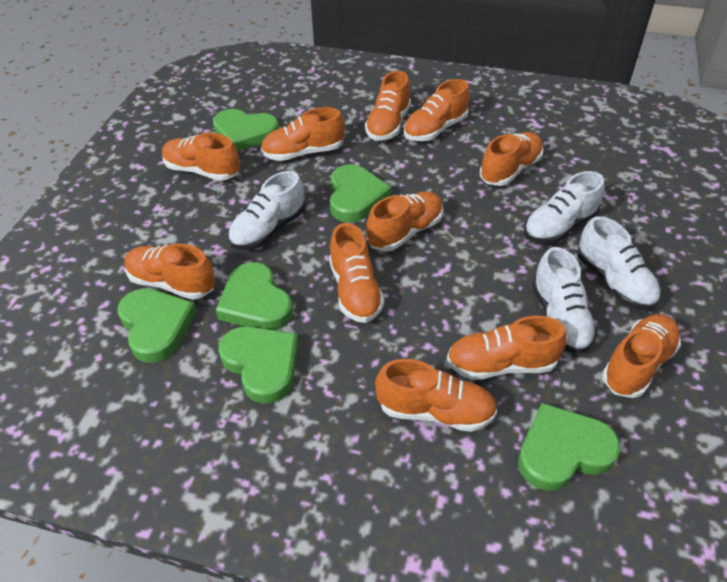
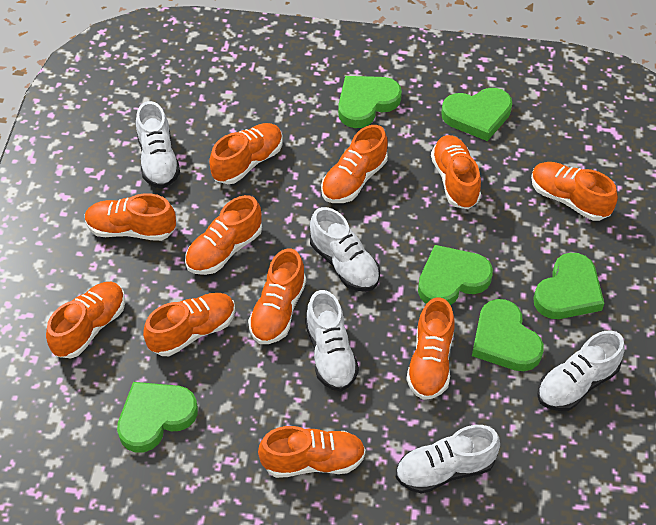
white shoe: 4 -> 5

